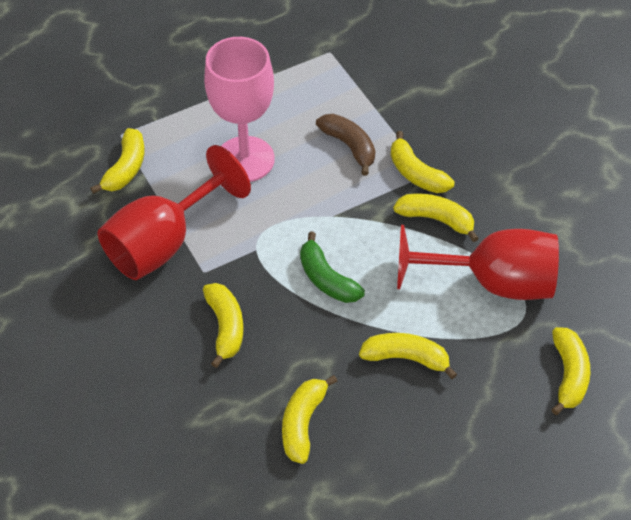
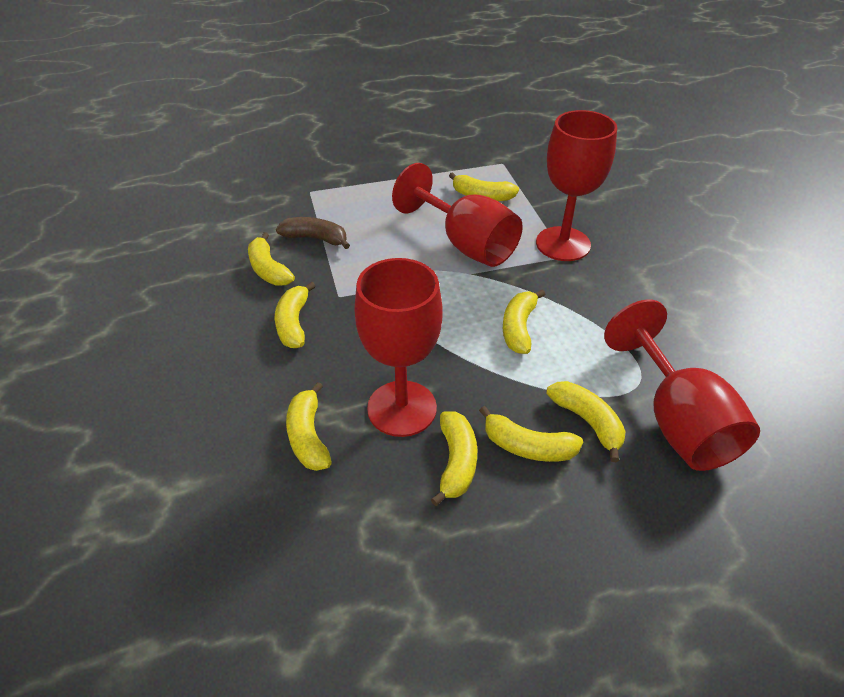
green banana: 1 -> 0
pink goblet: 1 -> 0
red goblet: 2 -> 4
yellow banana: 7 -> 8

